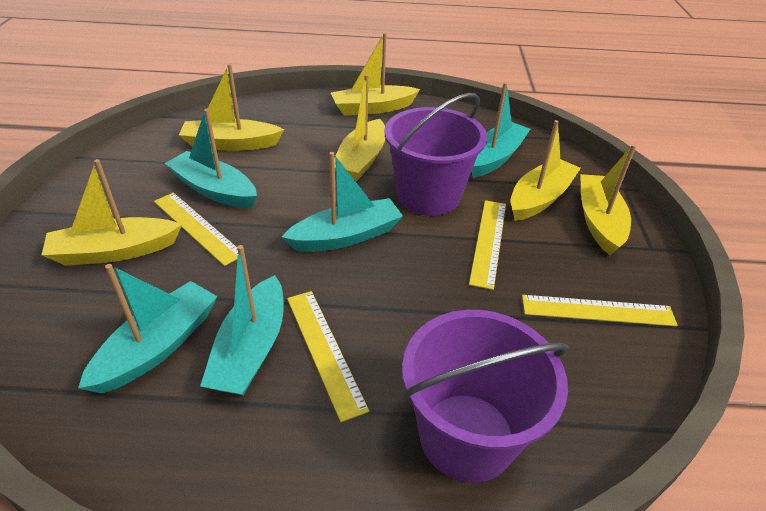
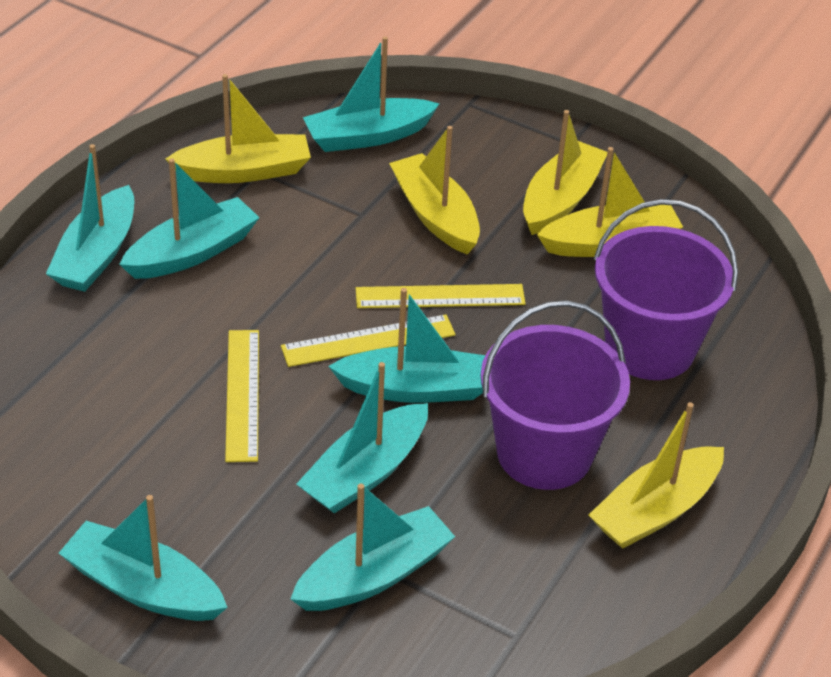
turquoise boat: 5 -> 7
yellow boat: 6 -> 5
yellow ruler: 4 -> 3

